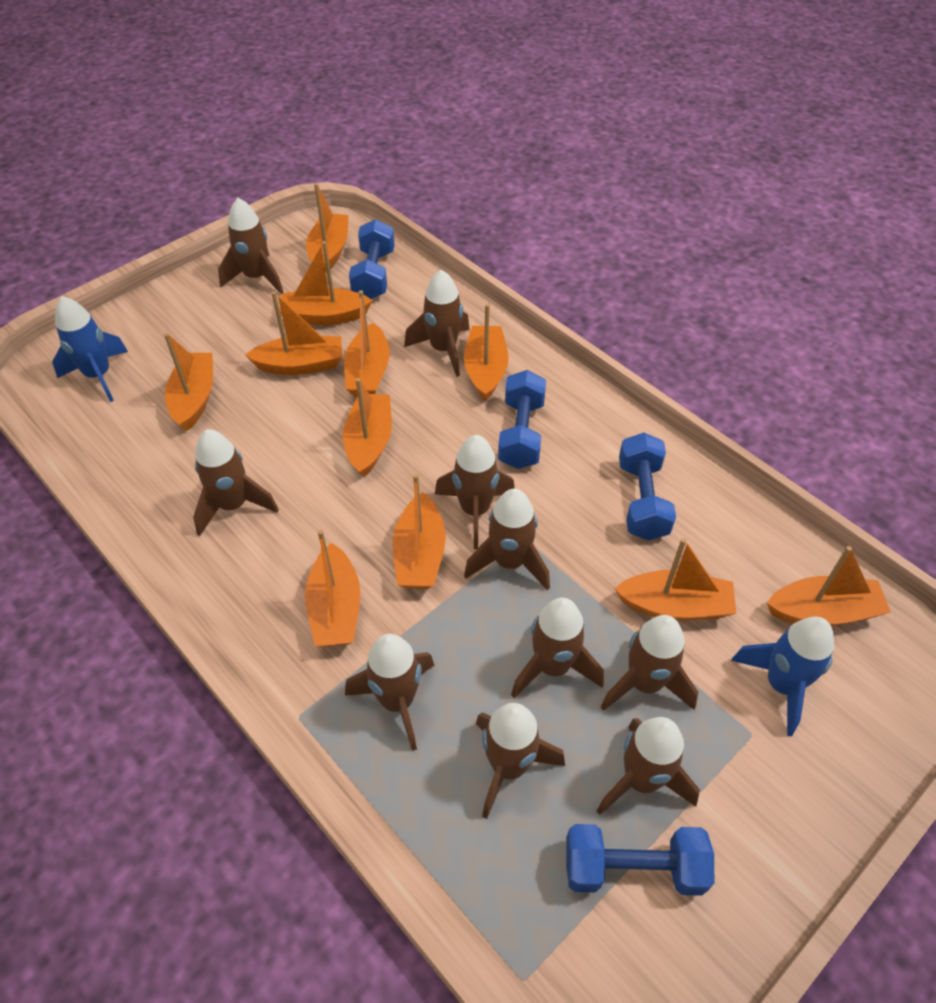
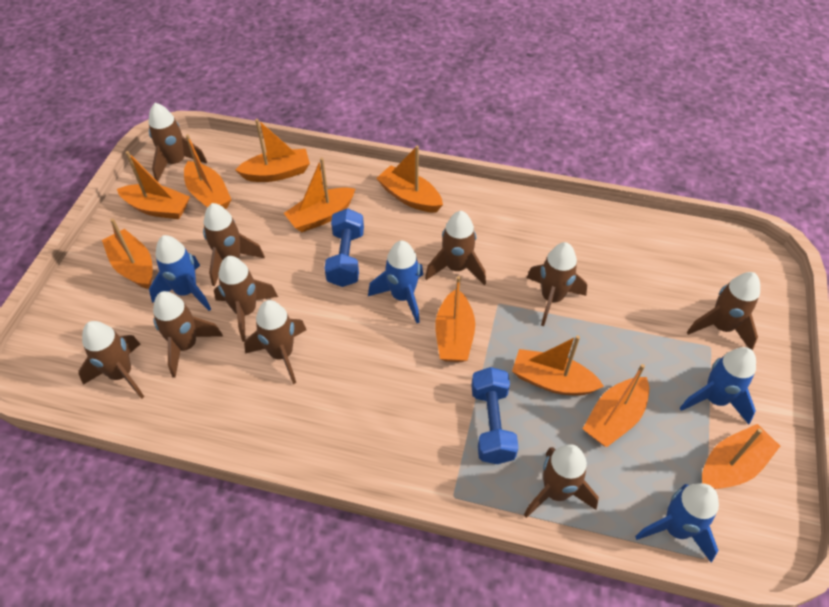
blue dumbbell: 4 -> 2
blue rocket: 2 -> 4
orange boat: 11 -> 10

